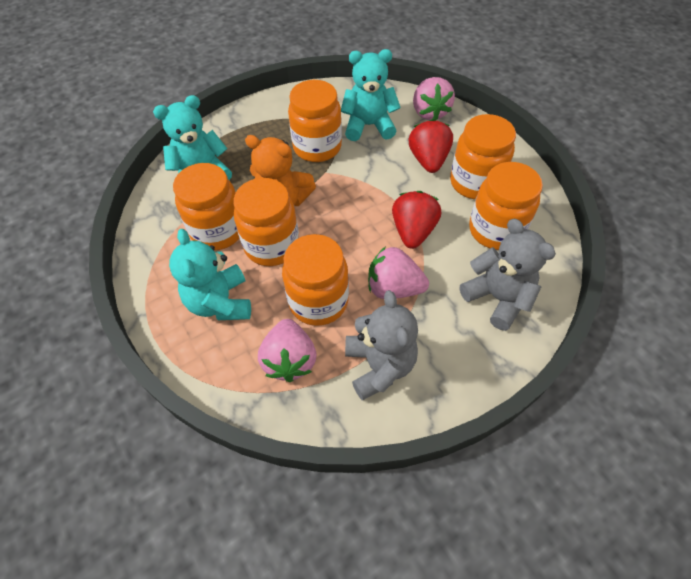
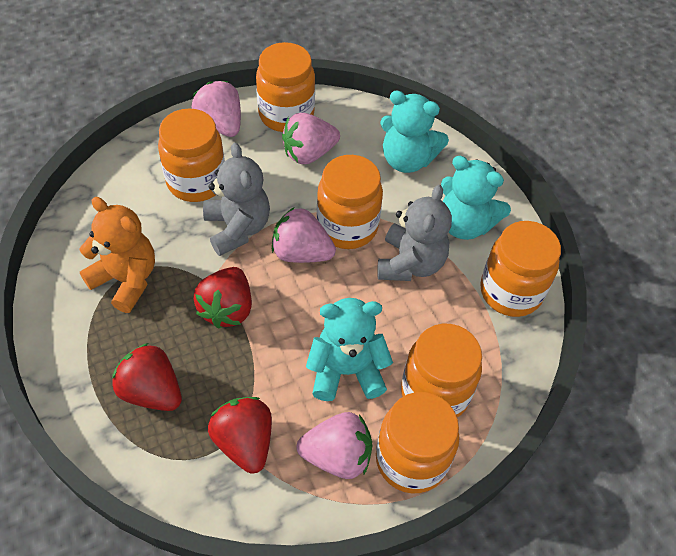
pink strawberry: 3 -> 4
red strawberry: 2 -> 3

